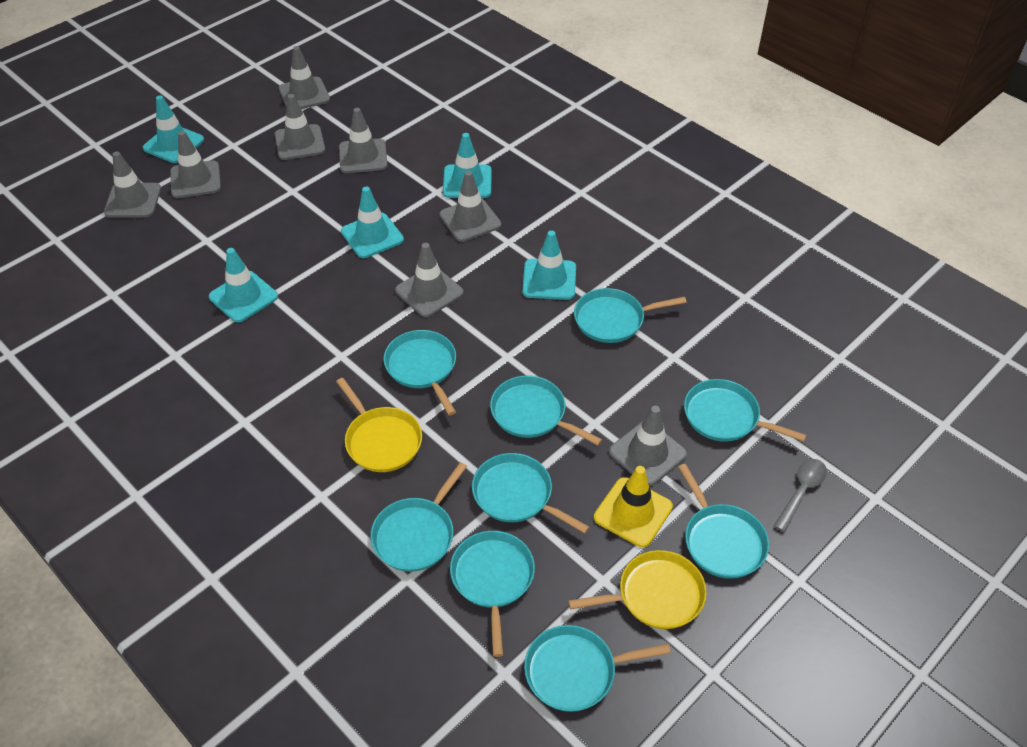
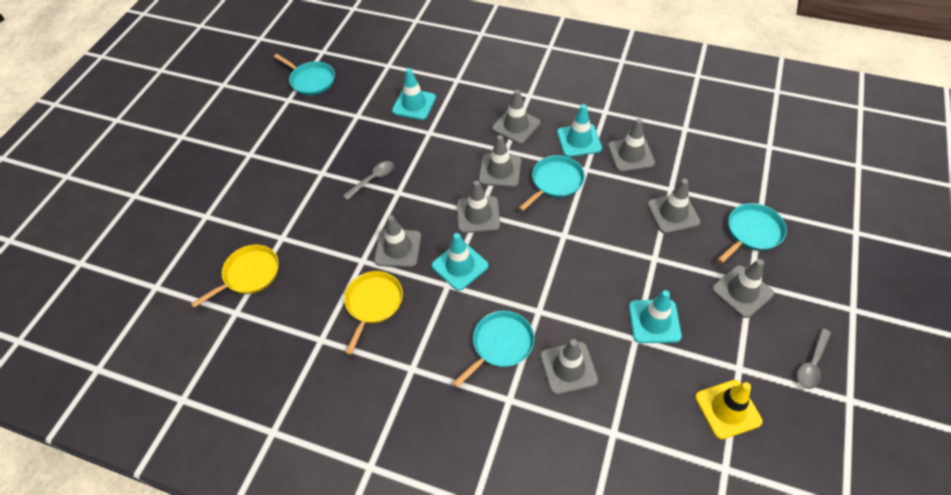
grey spoon: 1 -> 2
turquoise pan: 9 -> 4
turquoise traffic cone: 5 -> 4

